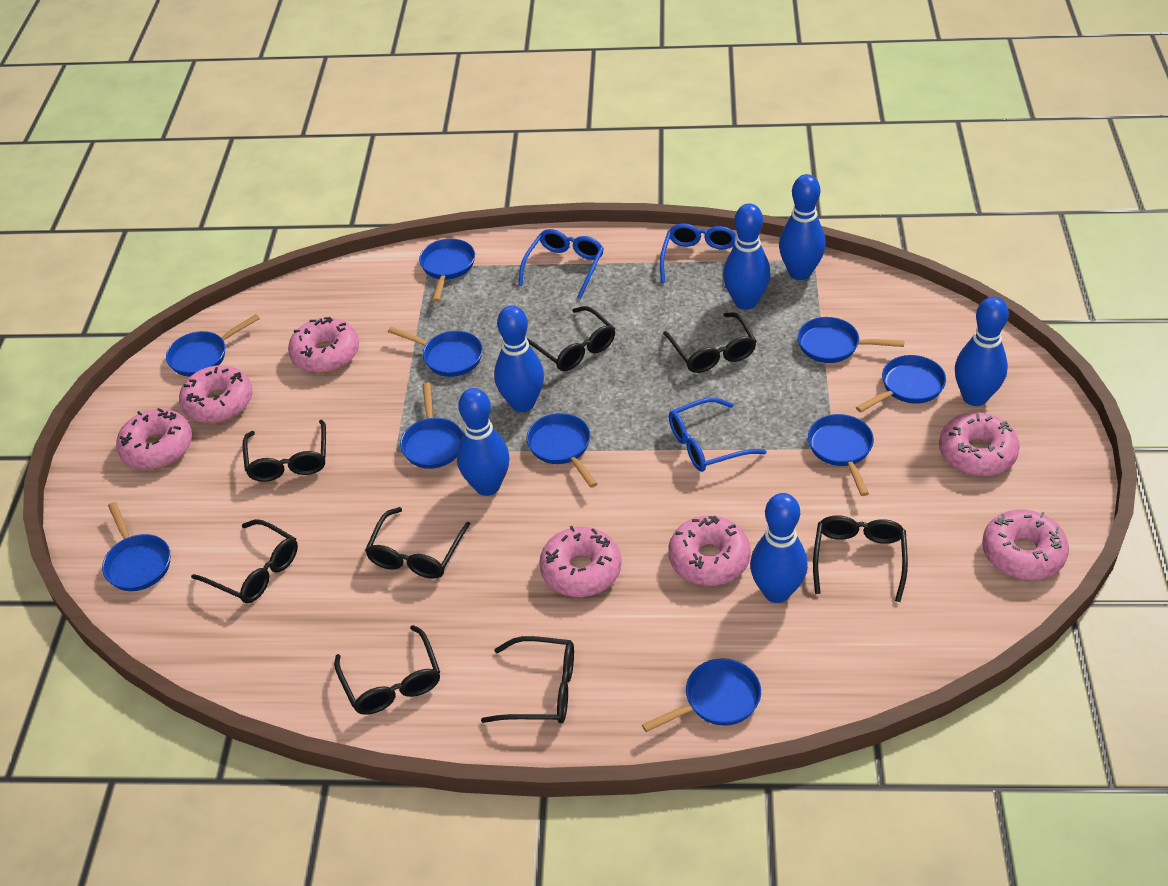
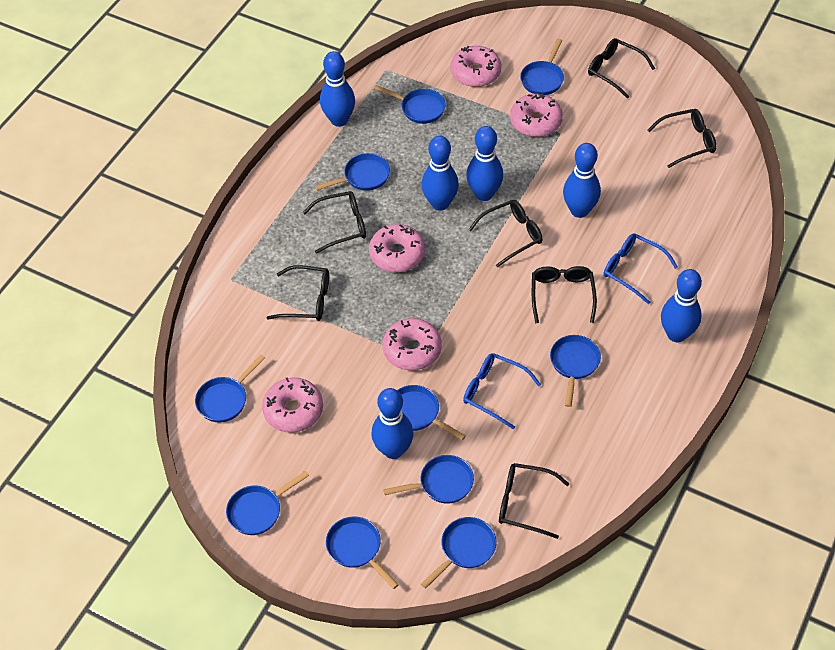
black glasses: 8 -> 7
blue glasses: 3 -> 2
pink donut: 7 -> 5

